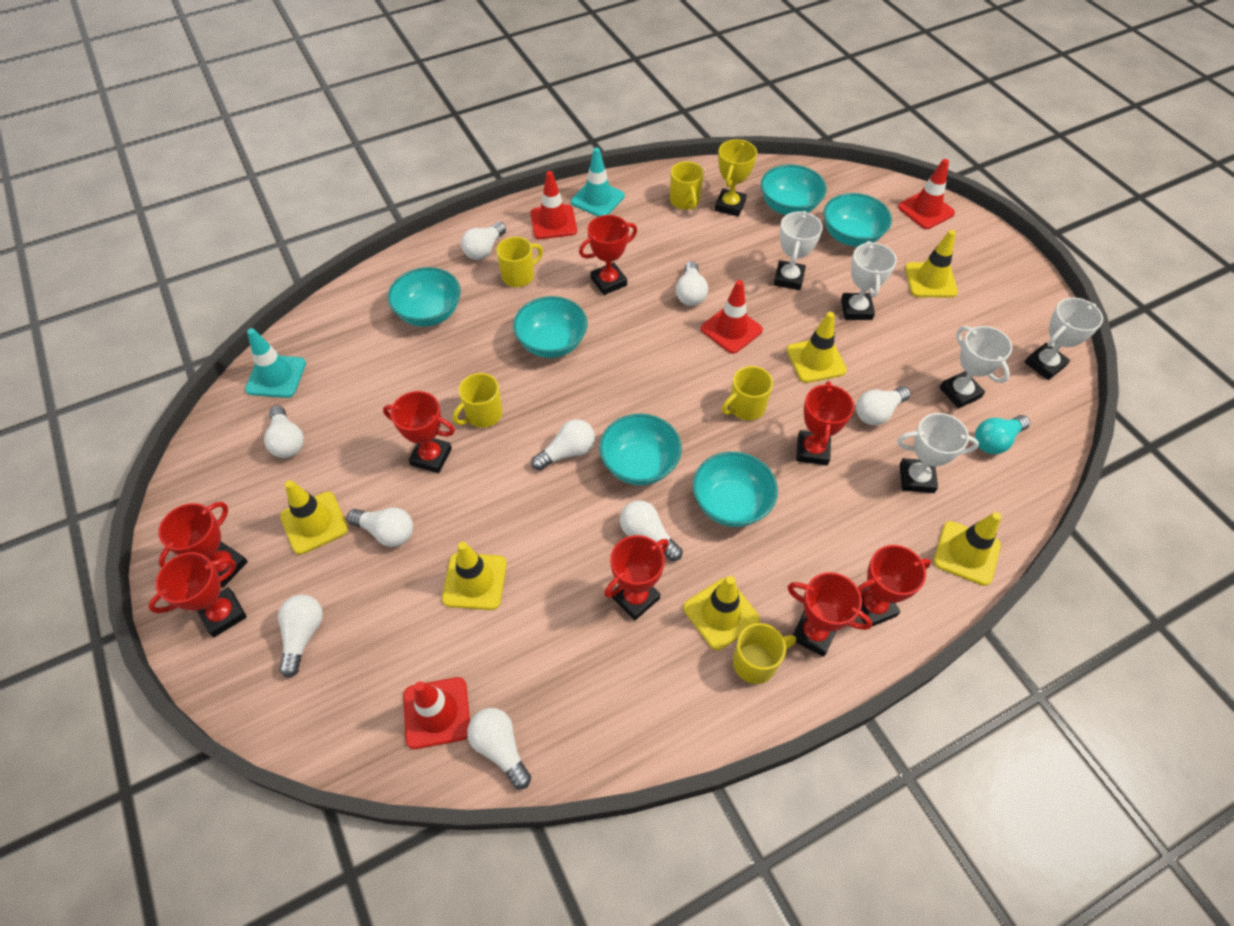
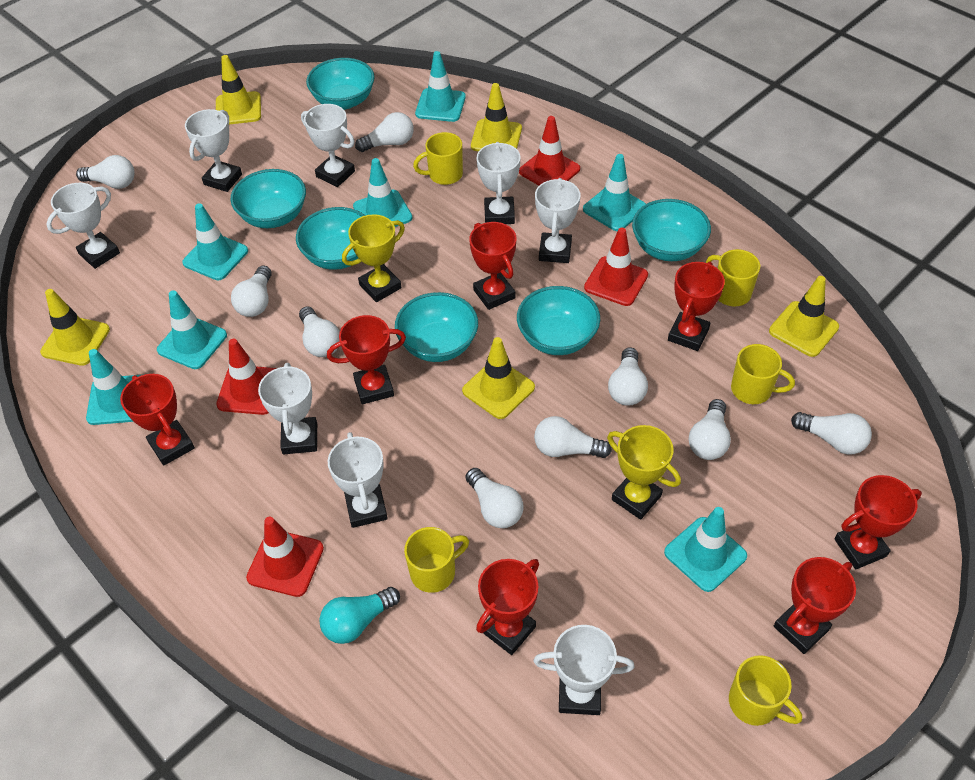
red trophy: 8 -> 7
turquoise traffic cone: 2 -> 7
white trophy: 5 -> 8
yellow traffic cone: 6 -> 5
yellow trophy: 1 -> 2

